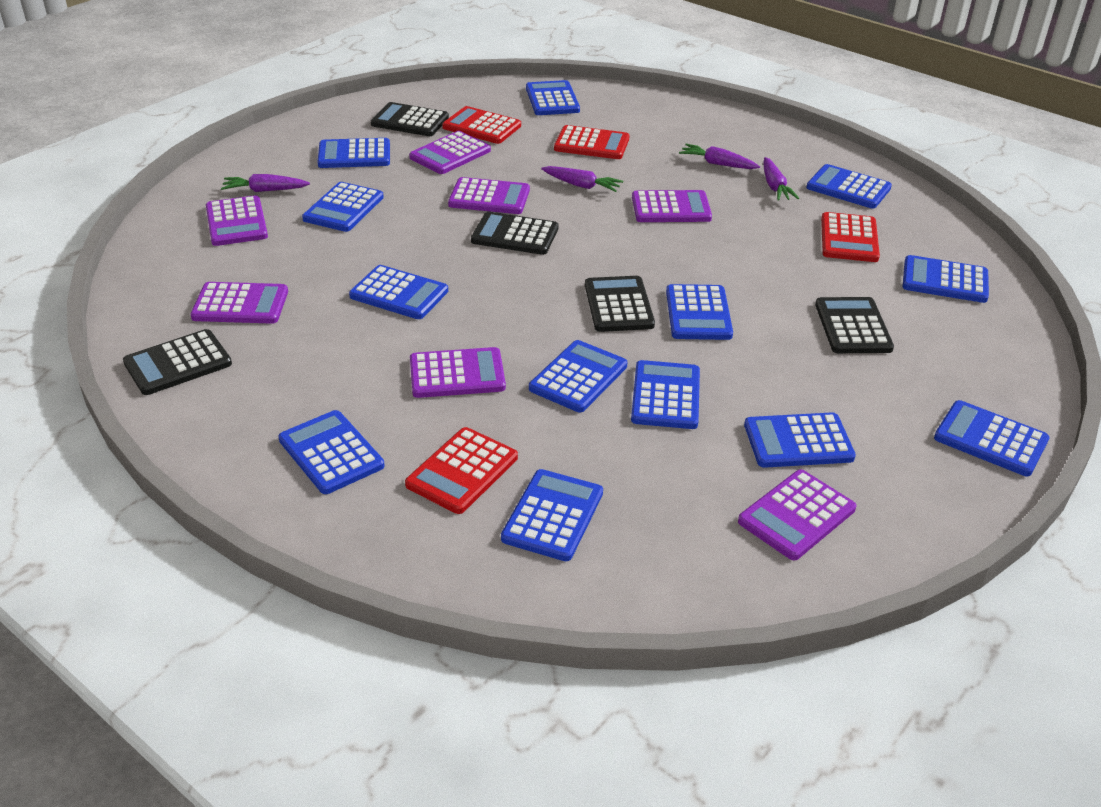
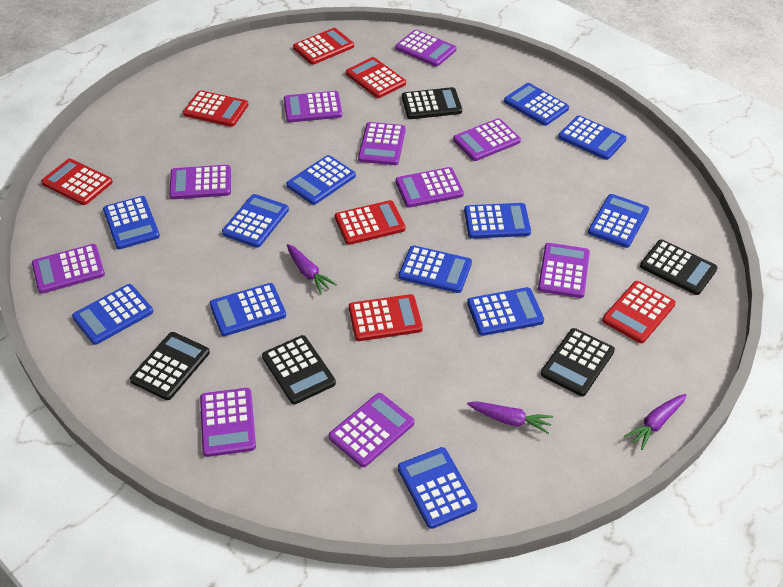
blue calculator: 13 -> 12
purple calculator: 7 -> 10
purple carrot: 4 -> 3
red calculator: 4 -> 7

